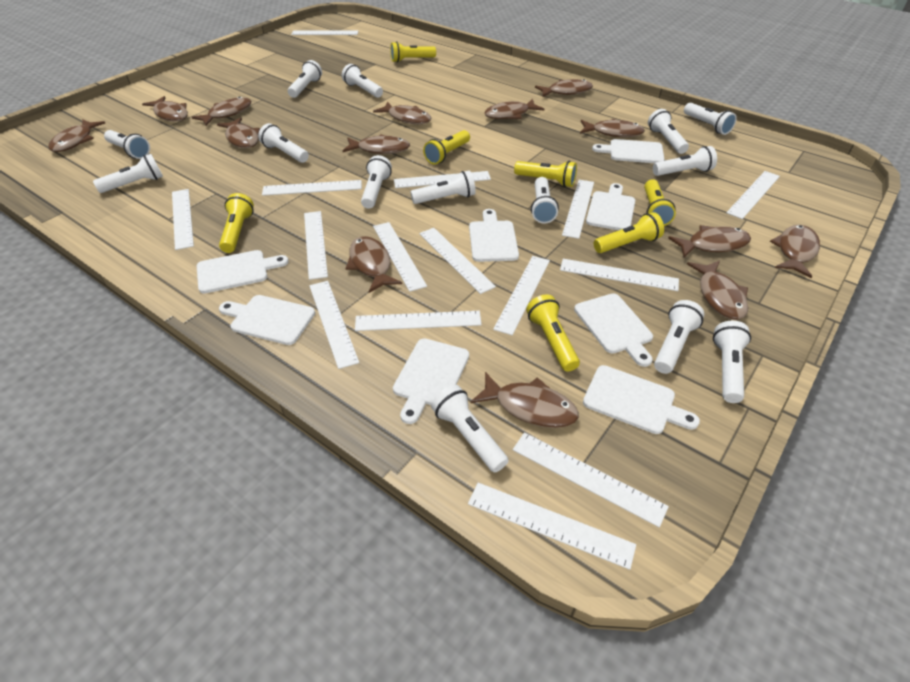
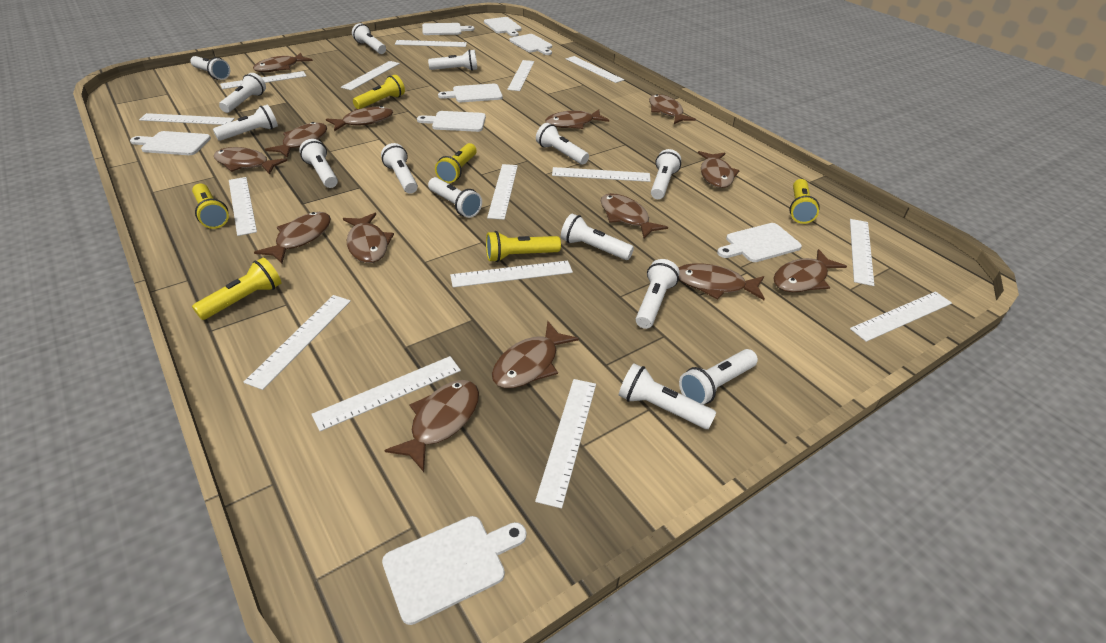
yellow flashlight: 7 -> 6

